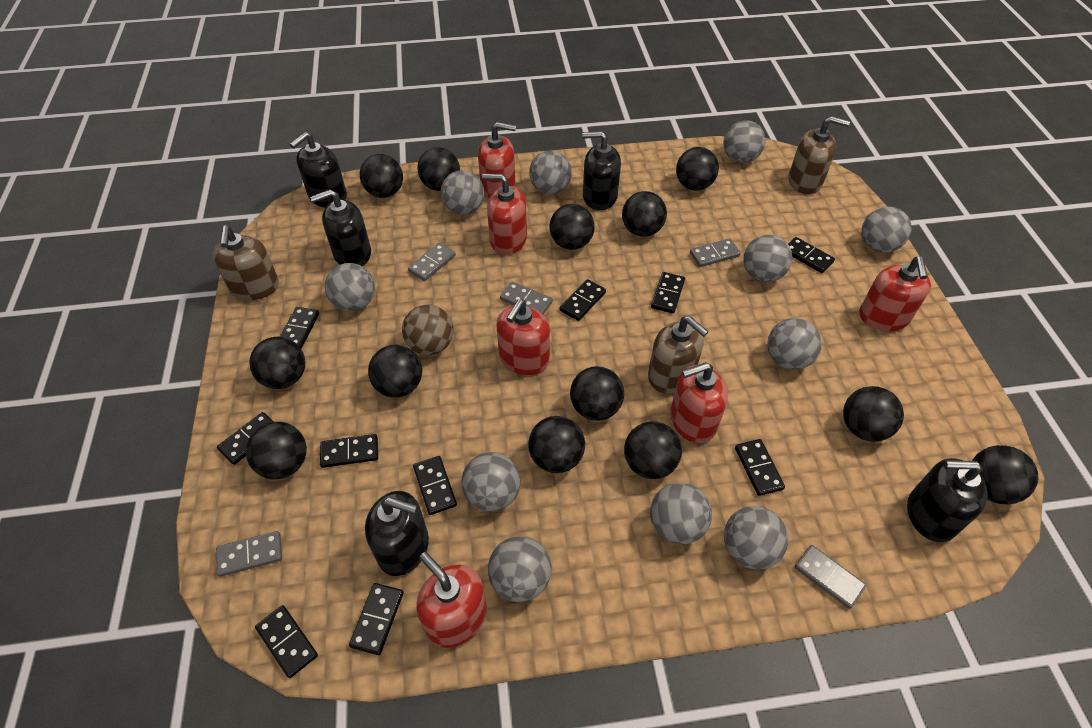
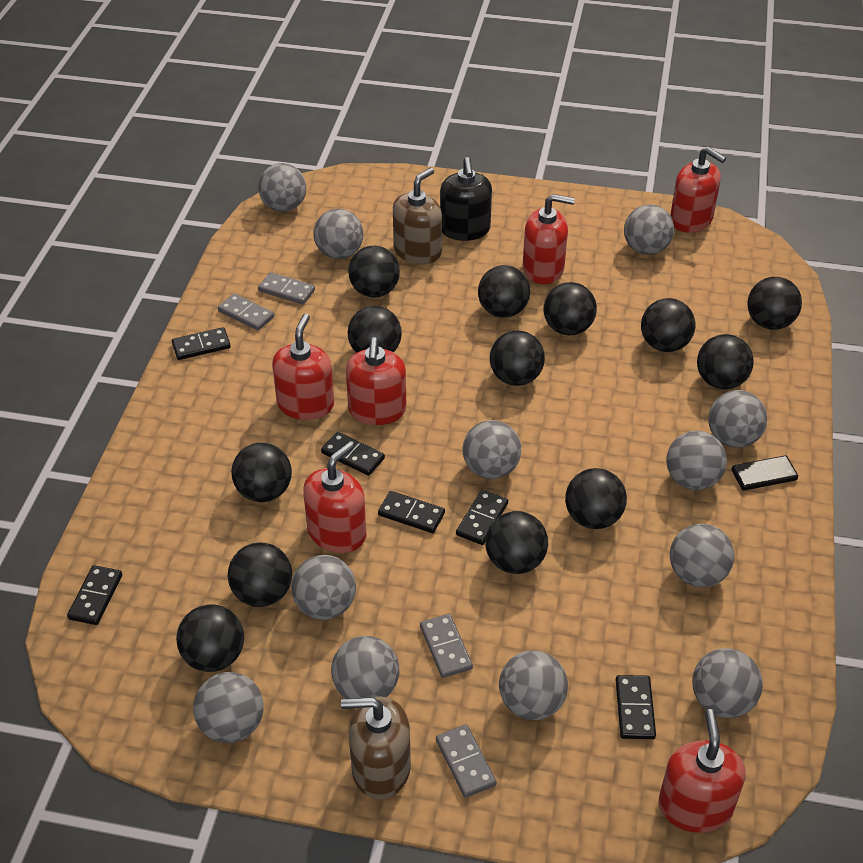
black domino: 10 -> 7
black soap dispenser: 5 -> 1
brown ball: 1 -> 0
brown soap dispenser: 3 -> 2
grey ball: 11 -> 12
grey domino: 5 -> 4

